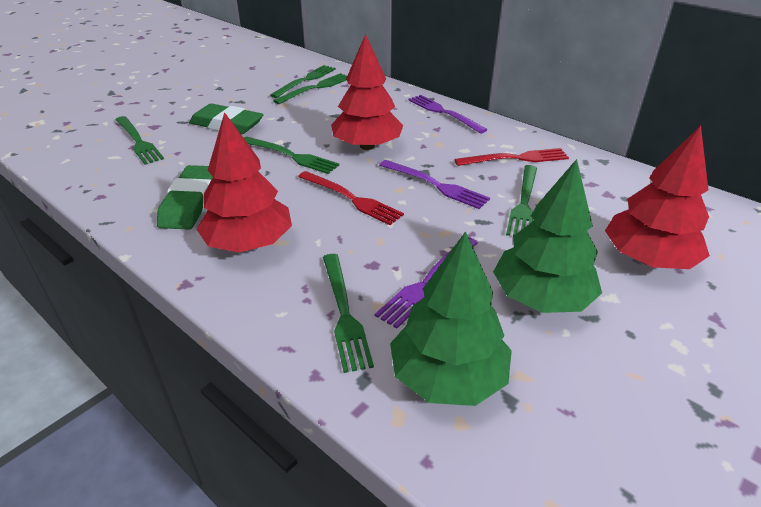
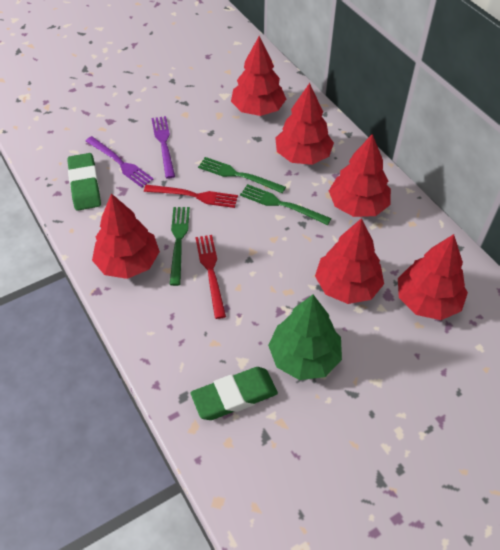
green fork: 6 -> 3
green tree: 2 -> 1
purple fork: 3 -> 2
red tree: 3 -> 6

